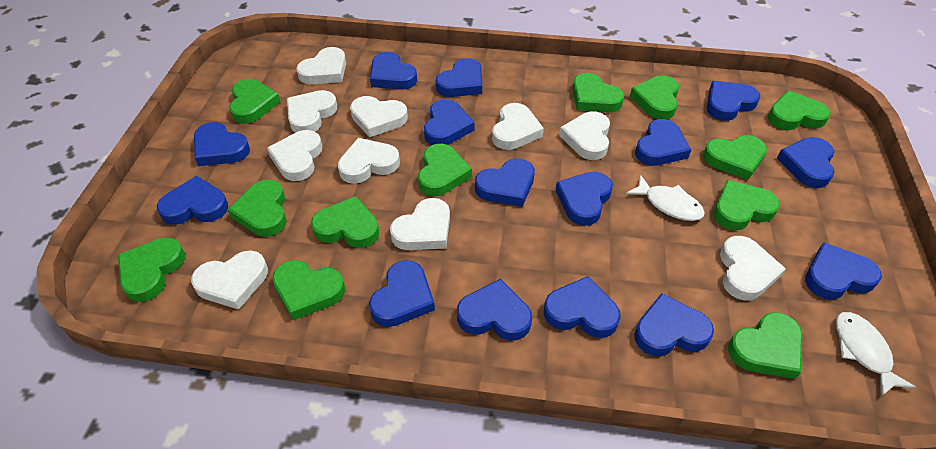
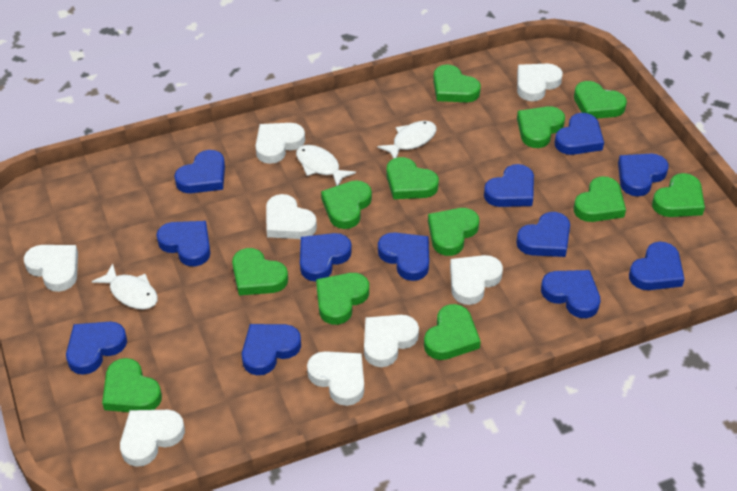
blue heart: 15 -> 12
white fish: 2 -> 3
white heart: 10 -> 8

